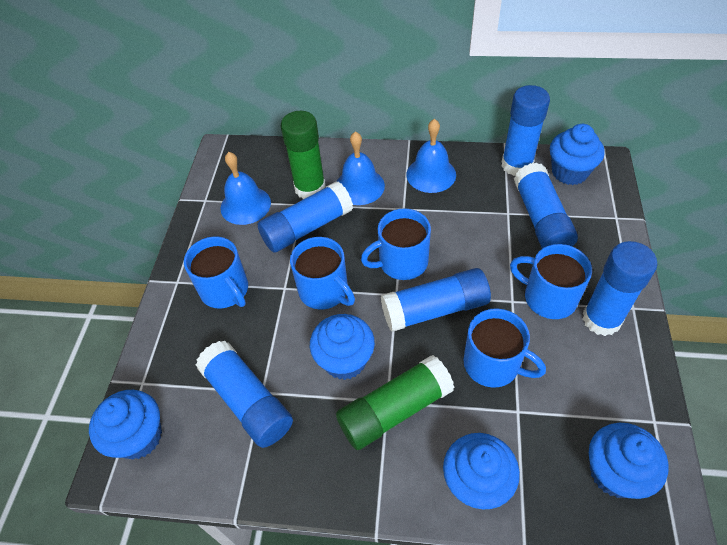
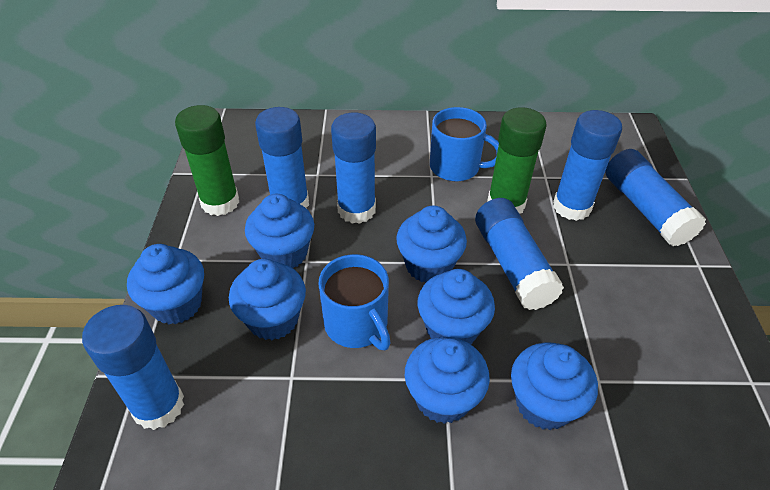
blue bell: 3 -> 0
blue cupcake: 5 -> 7
blue mug: 5 -> 2

